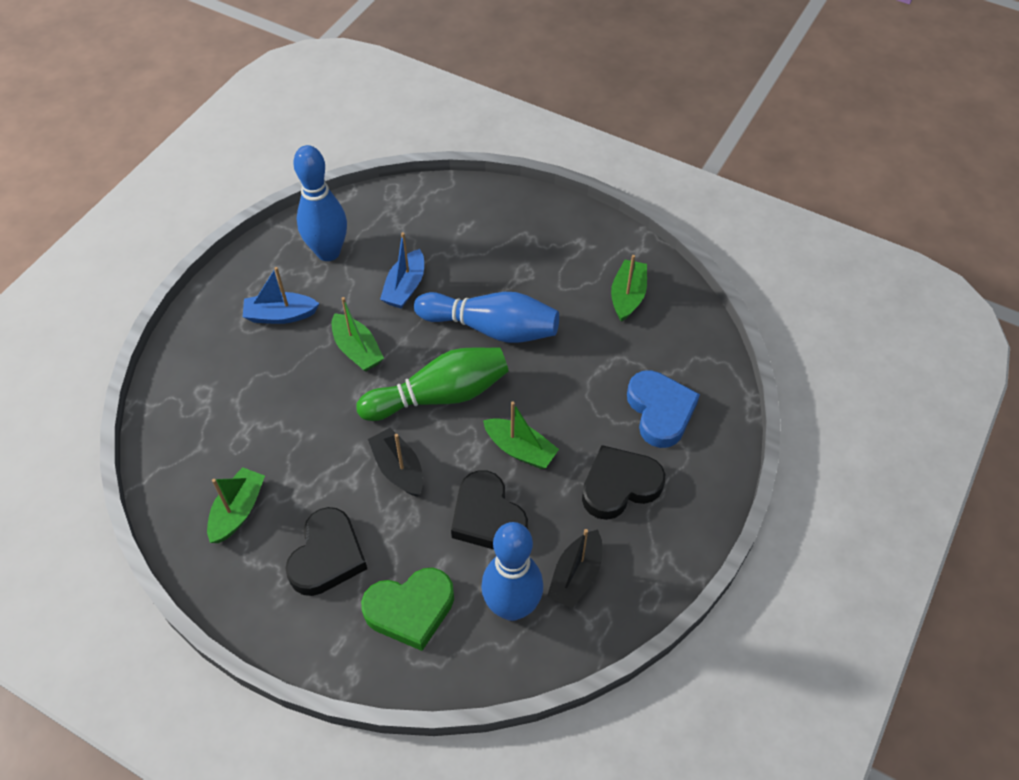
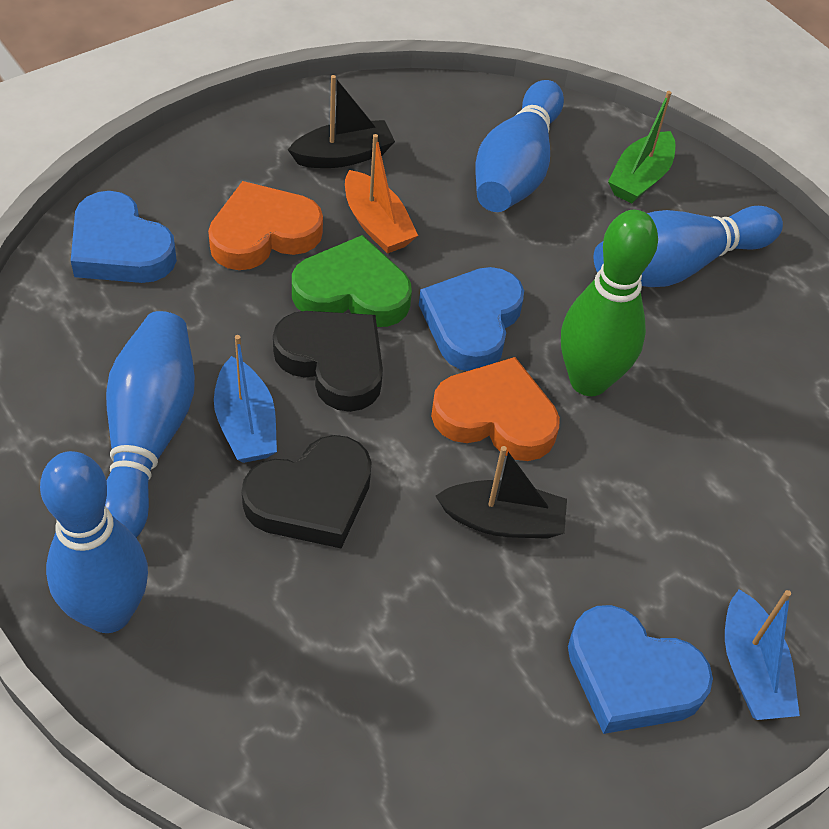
black heart: 3 -> 2
blue bowling pin: 3 -> 4
blue heart: 1 -> 3
green boat: 4 -> 1
orange boat: 0 -> 1
orange heart: 0 -> 2

